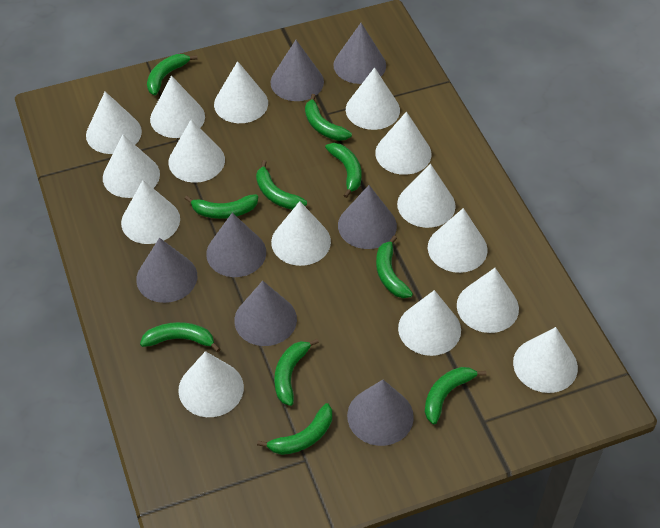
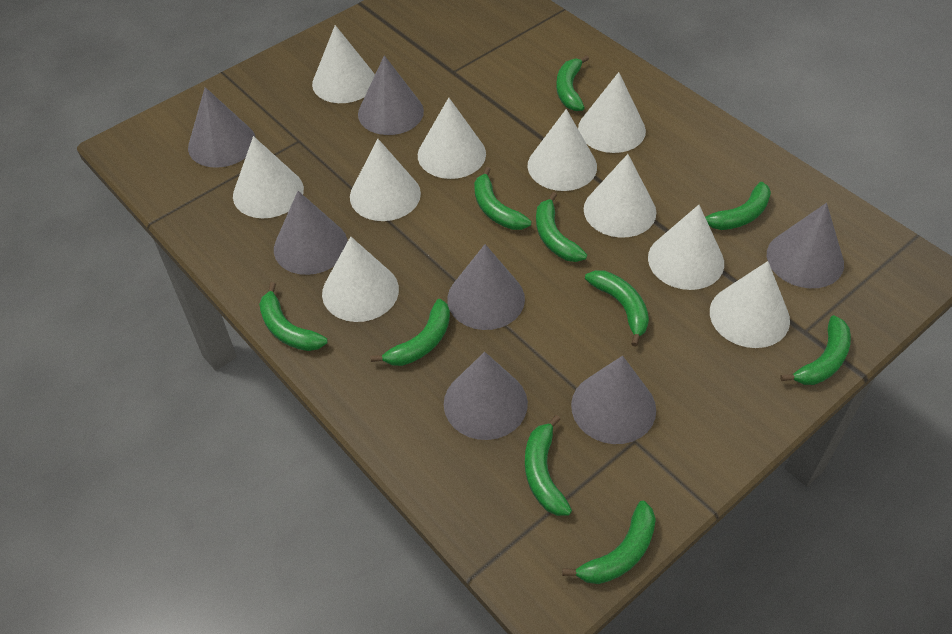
white cone: 15 -> 10

